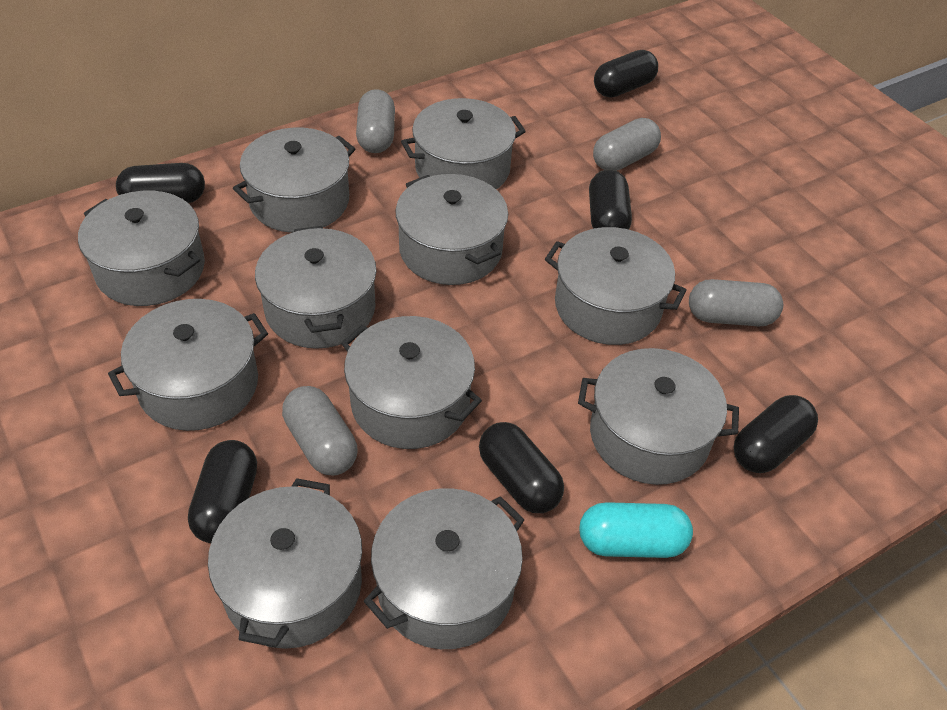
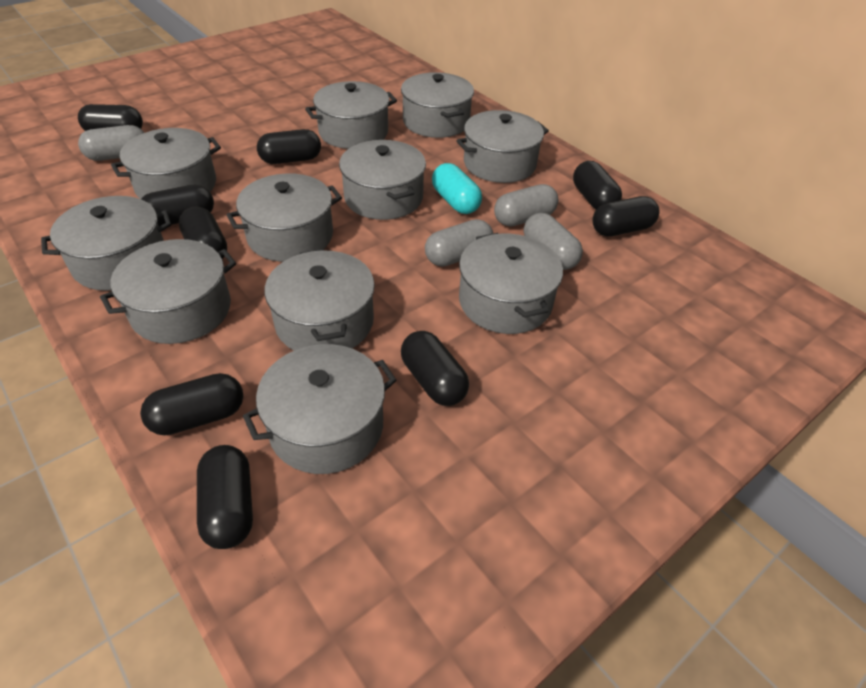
black capsule: 6 -> 9

